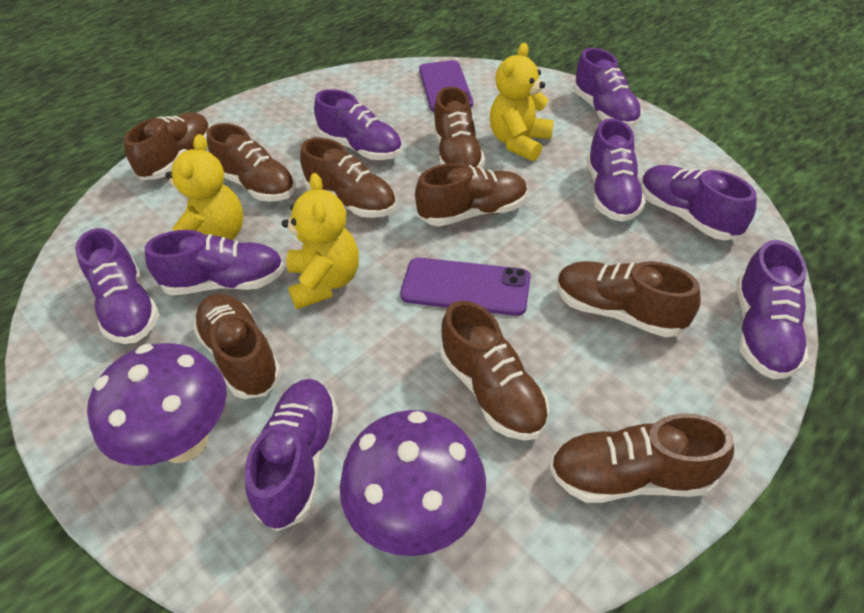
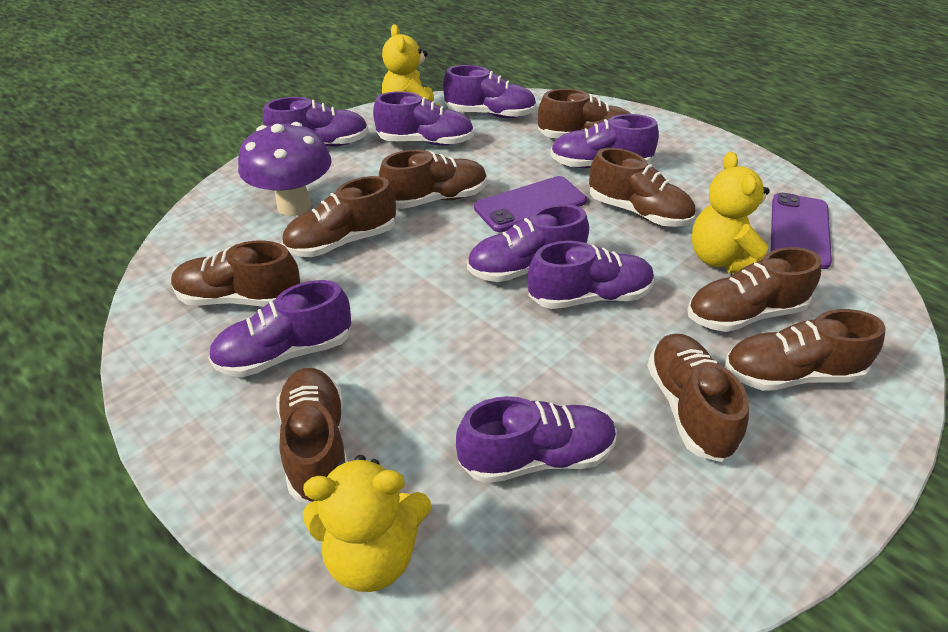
purple mushroom: 2 -> 1

